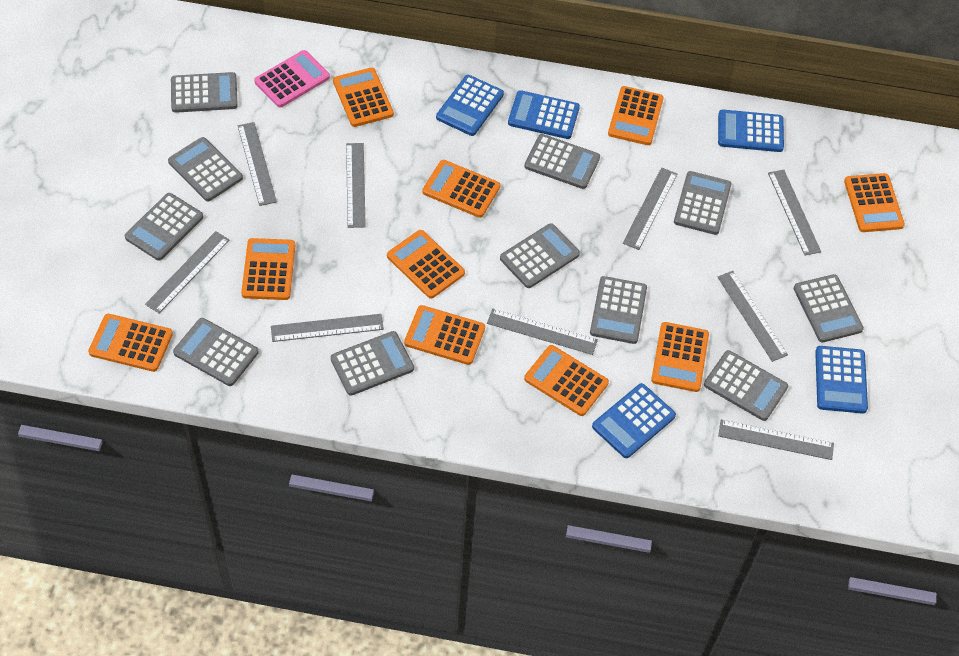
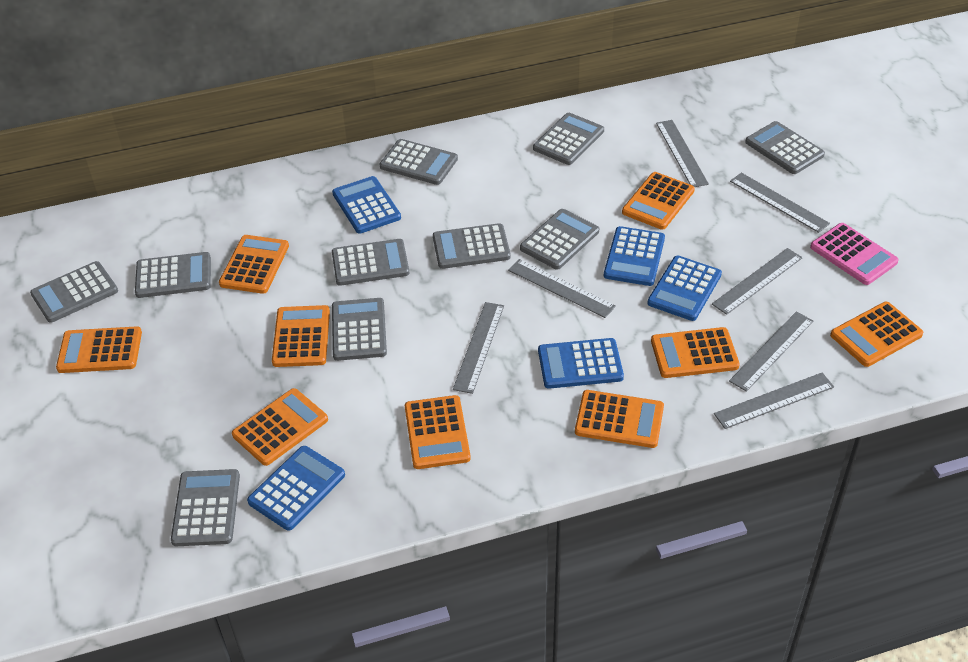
grey calculator: 11 -> 10
grey ruler: 9 -> 7
orange calculator: 10 -> 9

